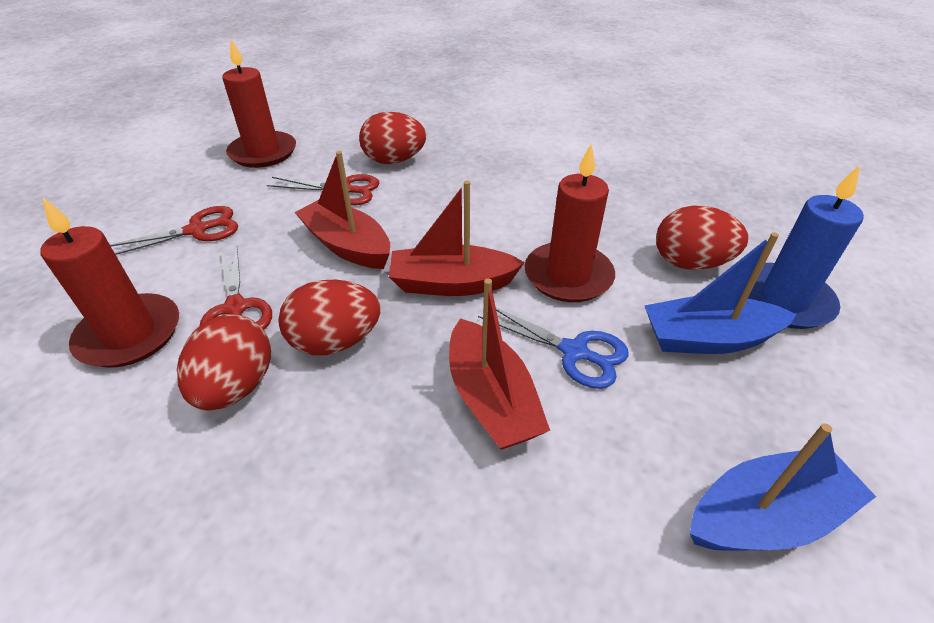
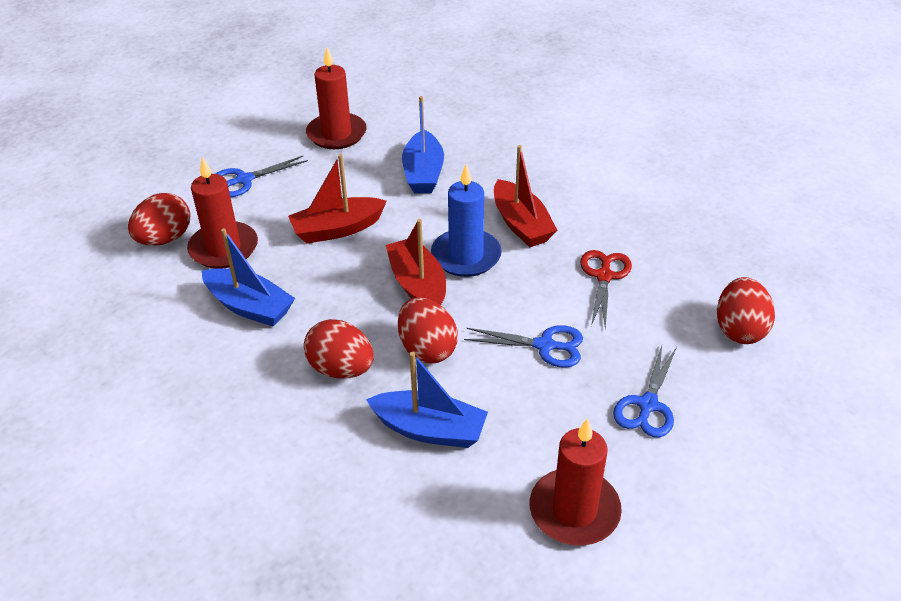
blue boat: 2 -> 3
blue scissors: 1 -> 3
red scissors: 3 -> 1

